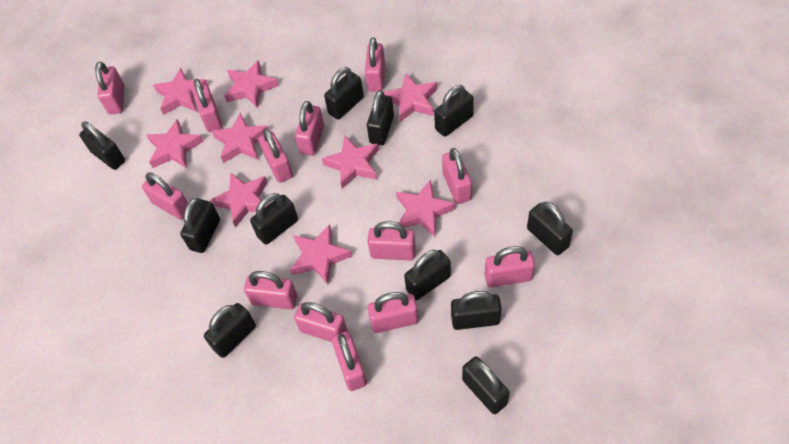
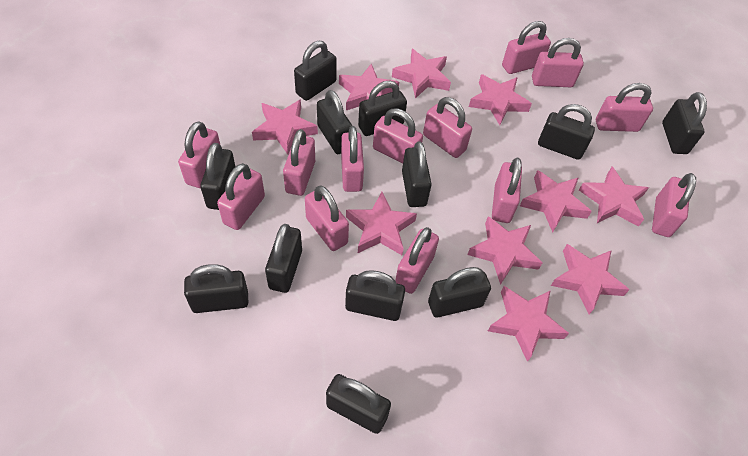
black padlock: 11 -> 12
pink star: 9 -> 10

